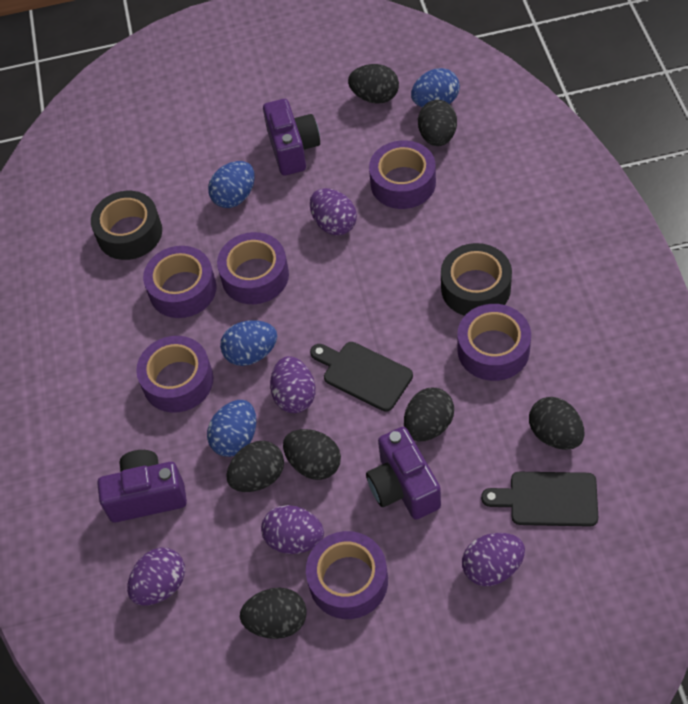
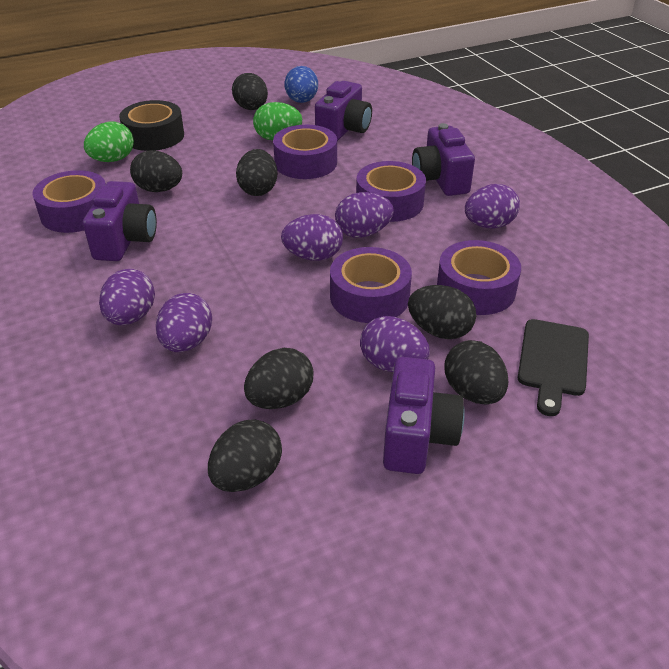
black cutting board: 2 -> 1
black tape: 2 -> 1
blue egg: 4 -> 1
green egg: 0 -> 2
purple camera: 3 -> 4
purple egg: 5 -> 6
purple tape: 6 -> 5

